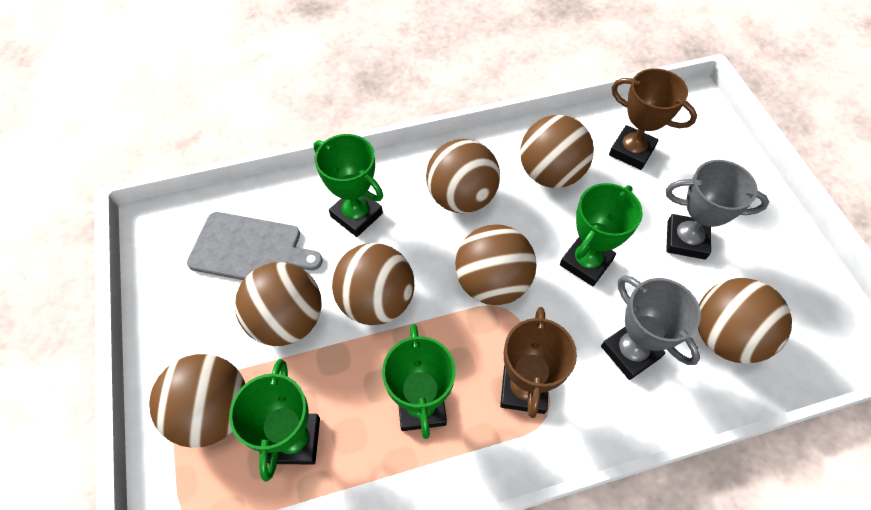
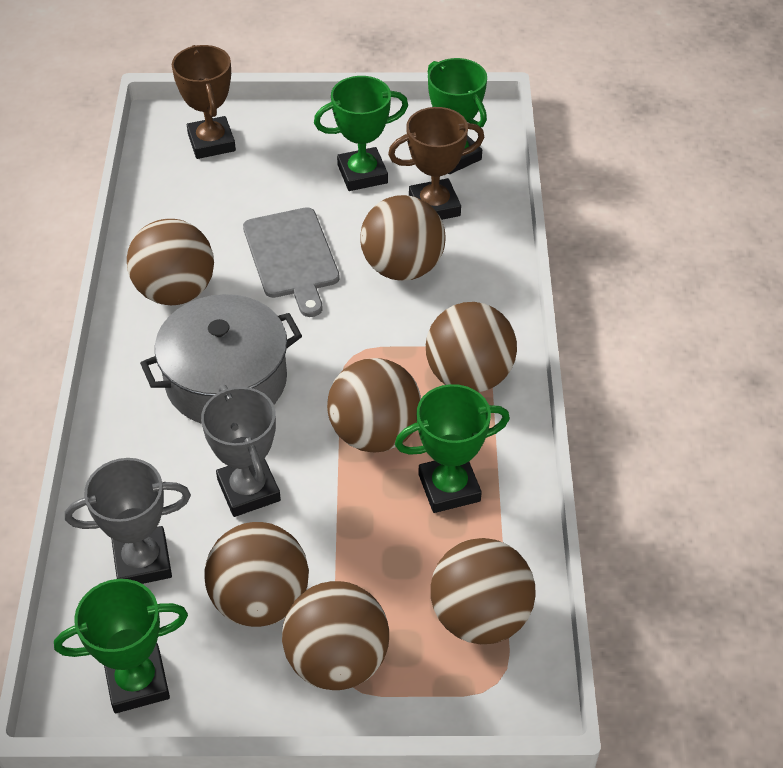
grey pot: 0 -> 1

